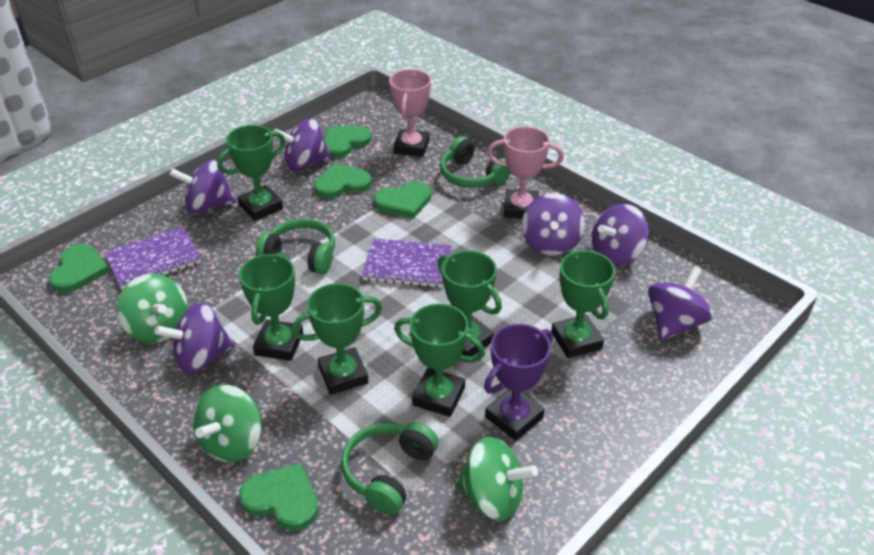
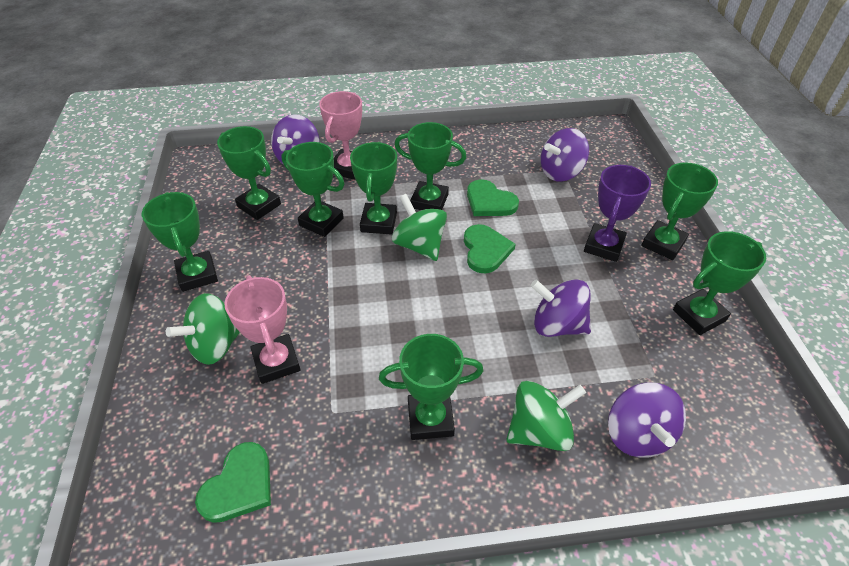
green headphones: 3 -> 0
green heart: 5 -> 3
green trophy: 6 -> 8
purple notebook: 2 -> 0
purple spinning top: 6 -> 4

